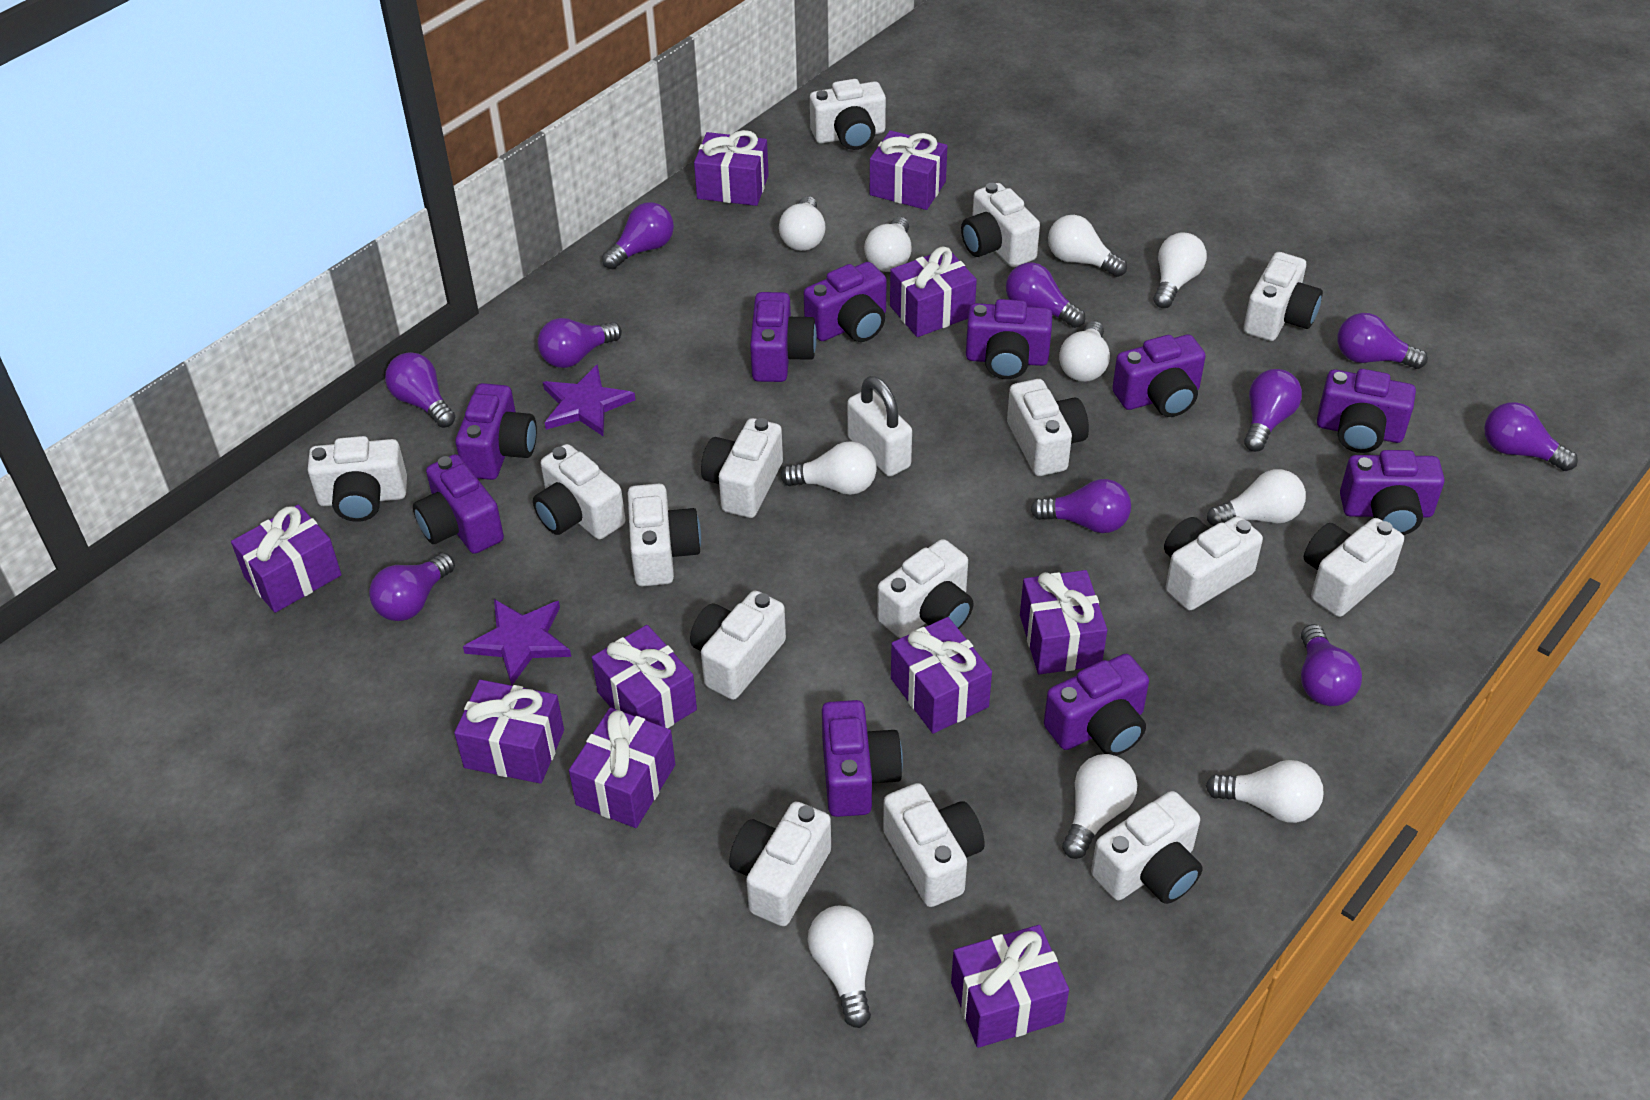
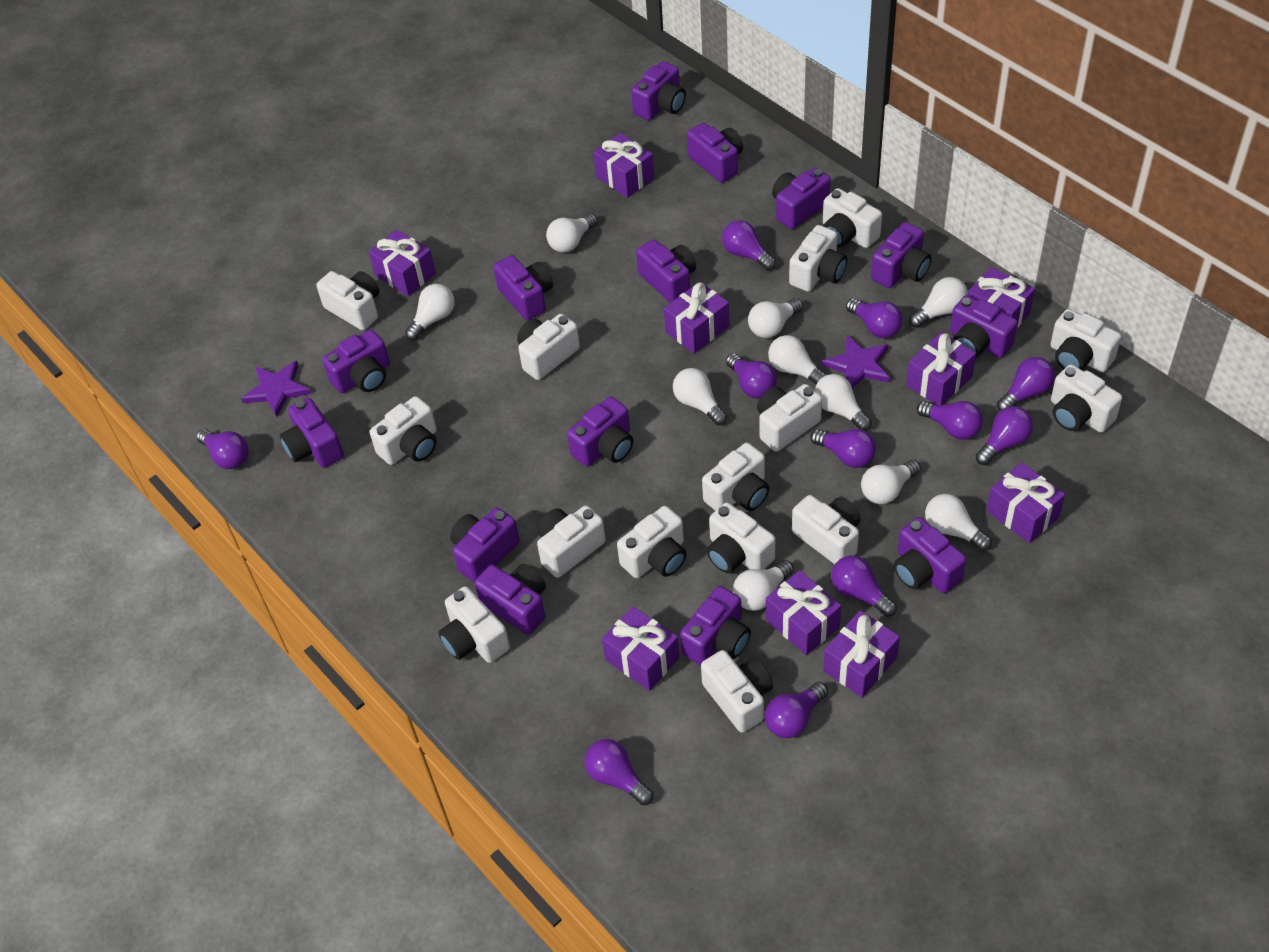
purple camera: 10 -> 14
purple gift: 10 -> 9
purple light bulb: 10 -> 11
white padlock: 1 -> 0

